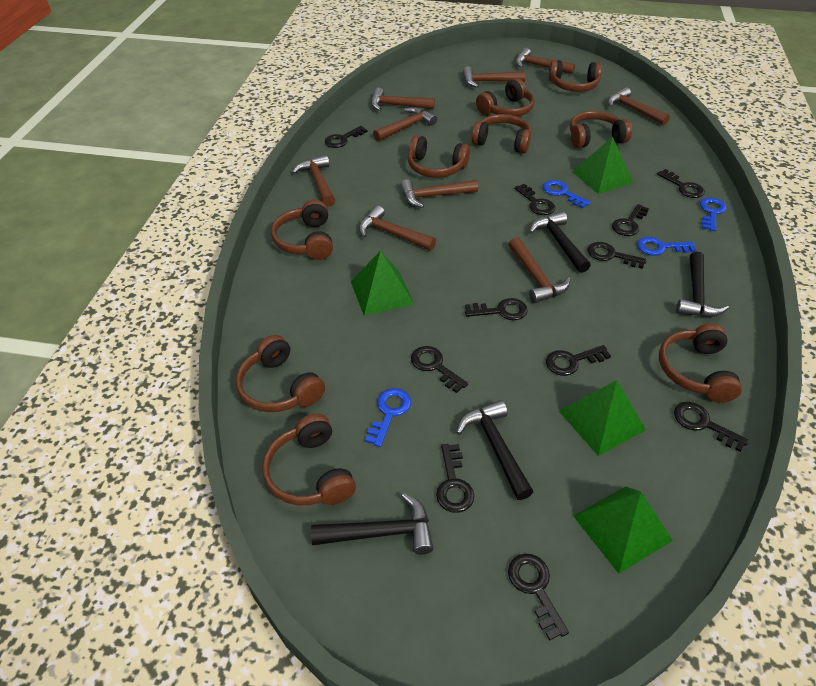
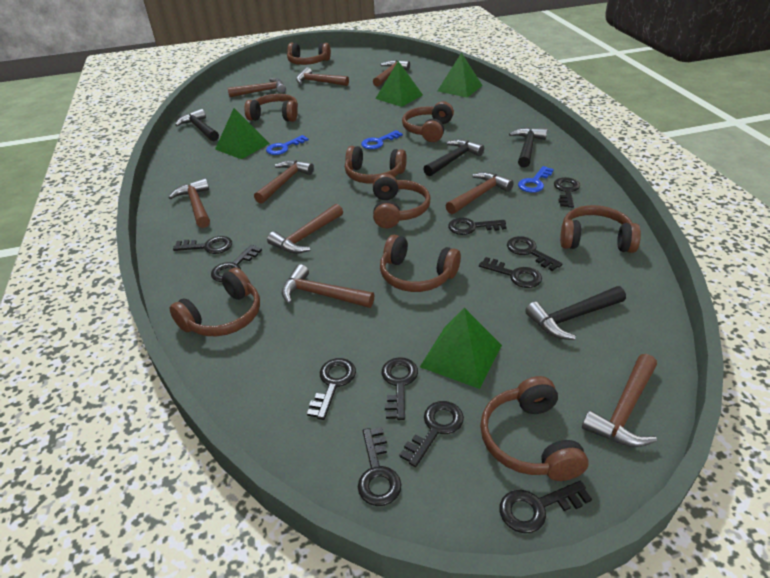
blue key: 4 -> 3

